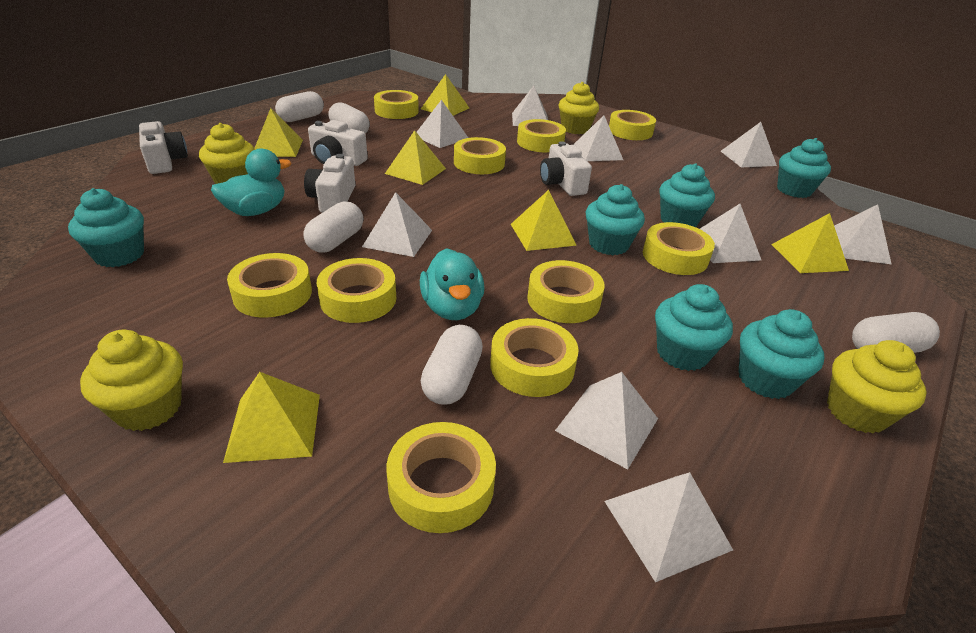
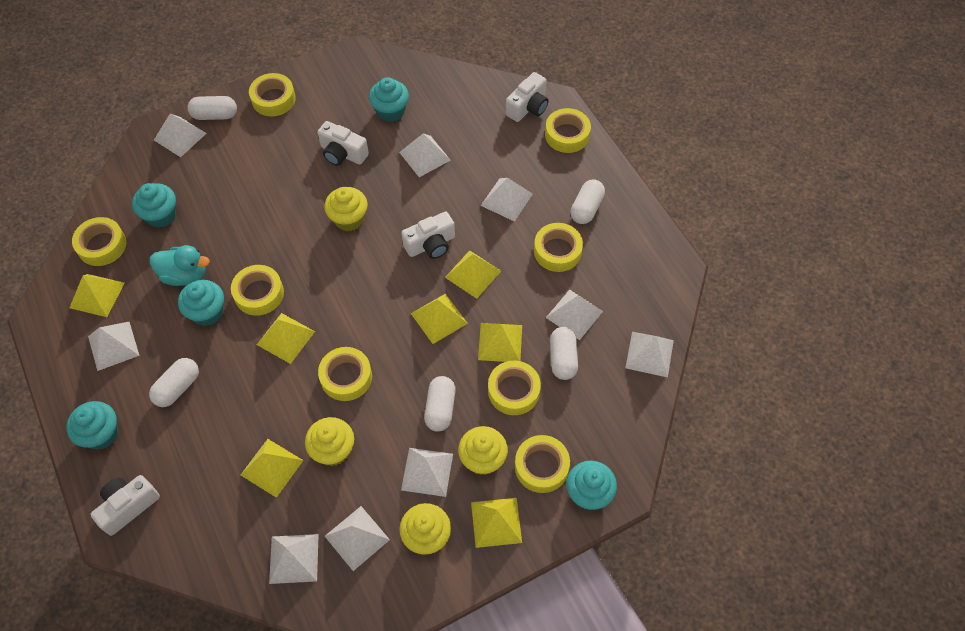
turquoise cupcake: 6 -> 5
turquoise duck: 2 -> 1
yellow pyramid: 6 -> 7
yellow tape: 10 -> 8

